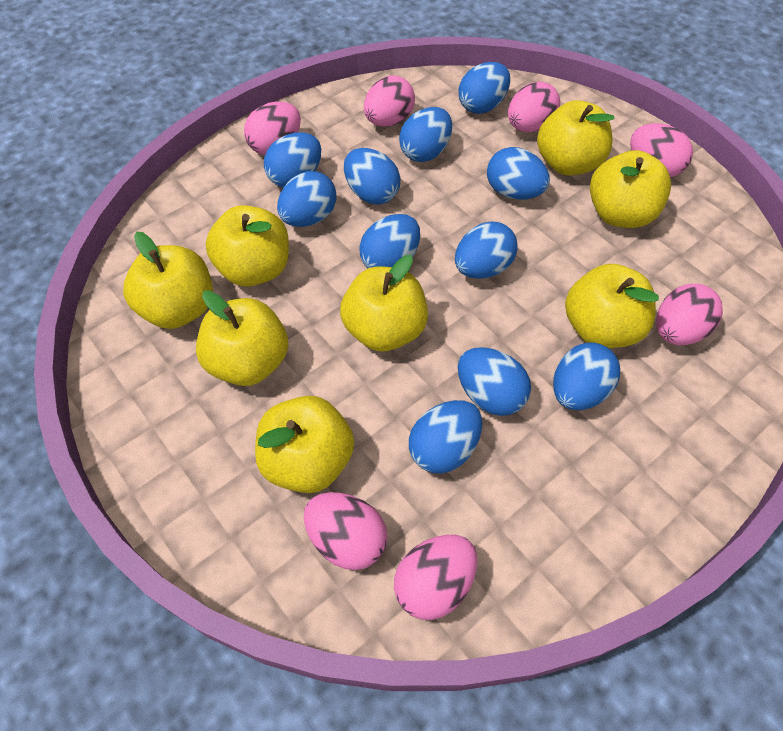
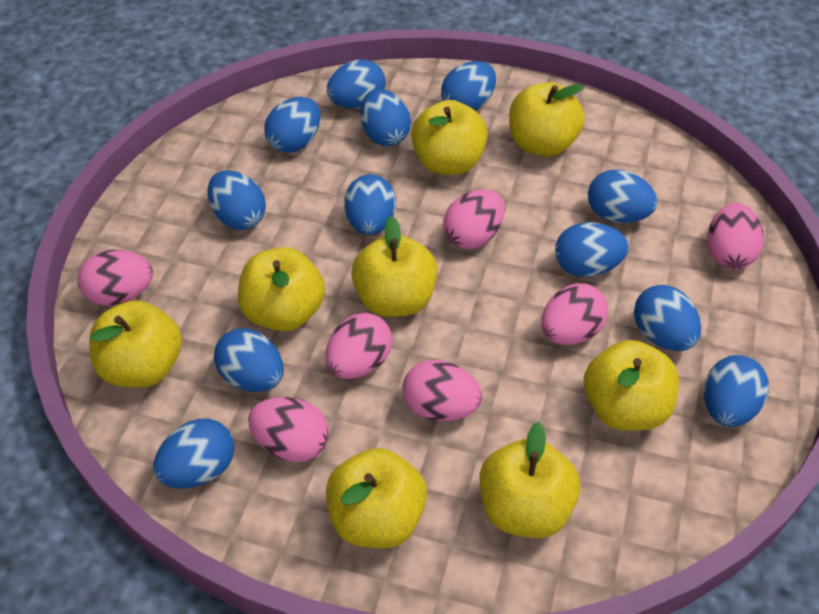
blue egg: 11 -> 12

